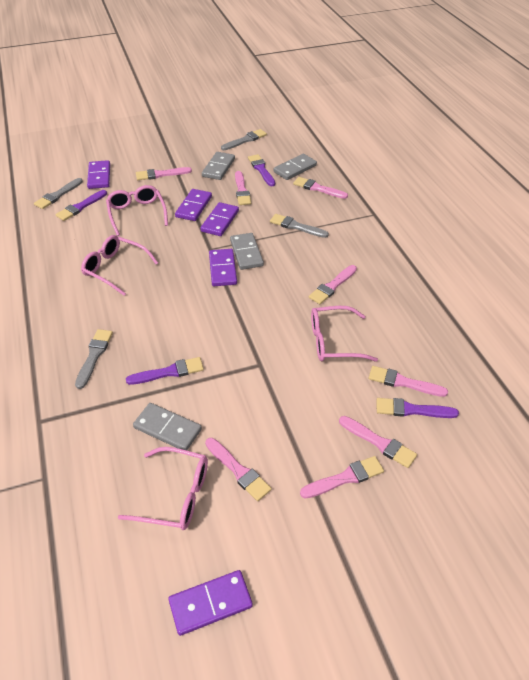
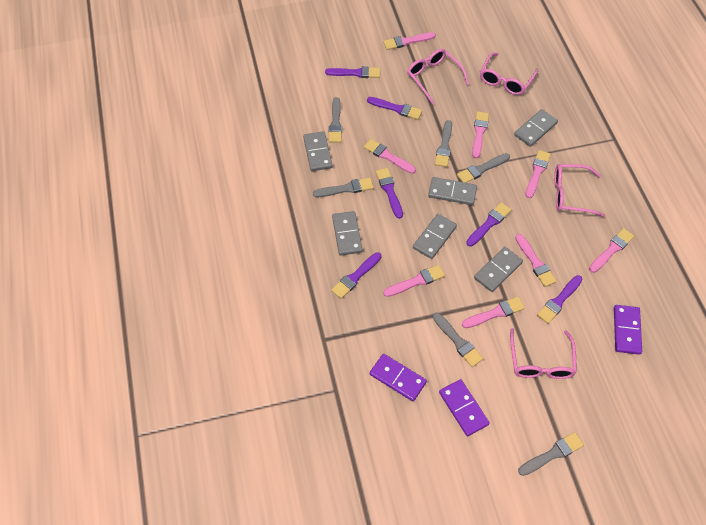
grey brush: 4 -> 6
grey domino: 4 -> 6
purple brush: 4 -> 6
purple domino: 5 -> 3

